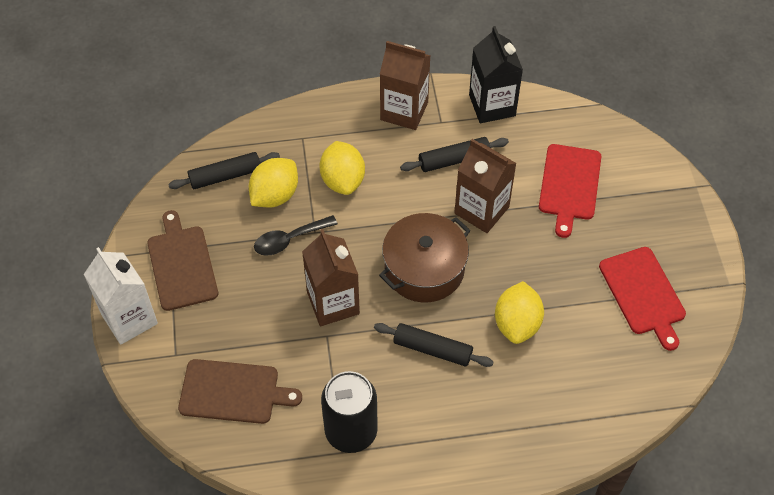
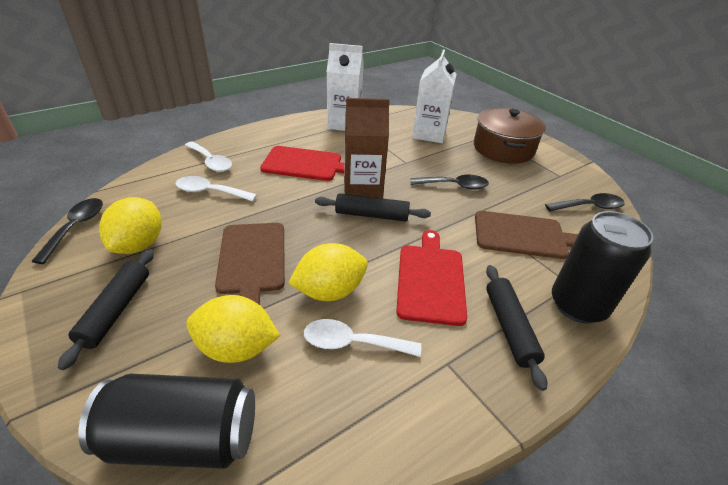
black can: 1 -> 2
black carton: 1 -> 0
black spoon: 1 -> 3
brown carton: 3 -> 1
white carton: 1 -> 2
white spoon: 0 -> 3

